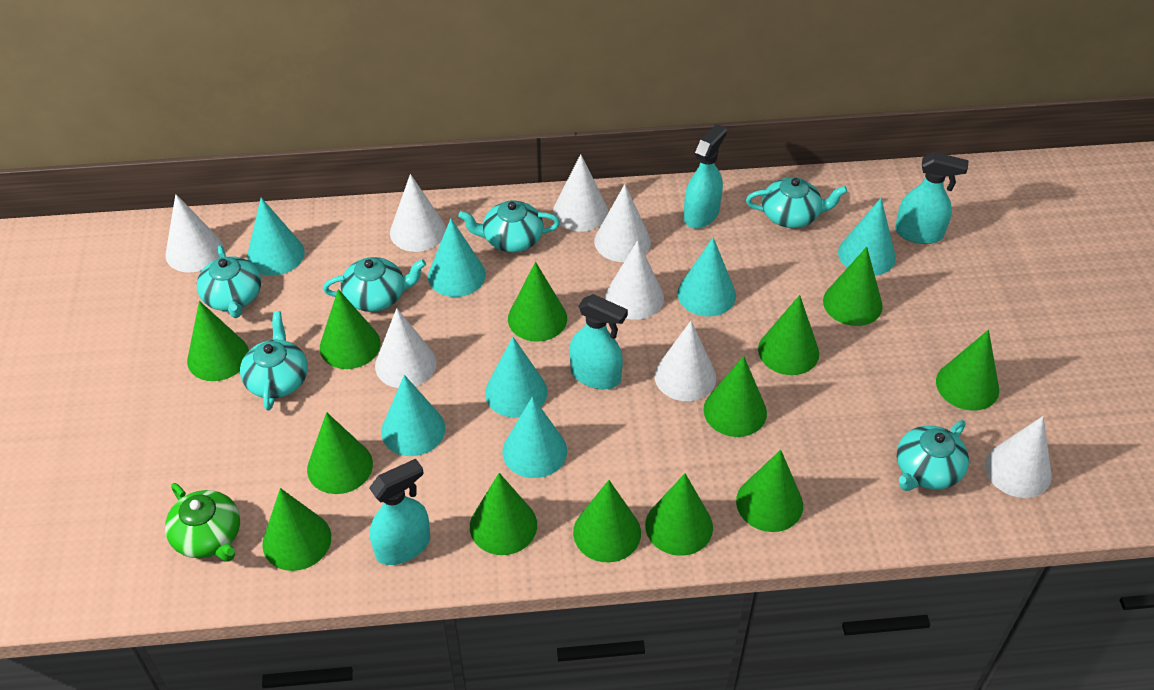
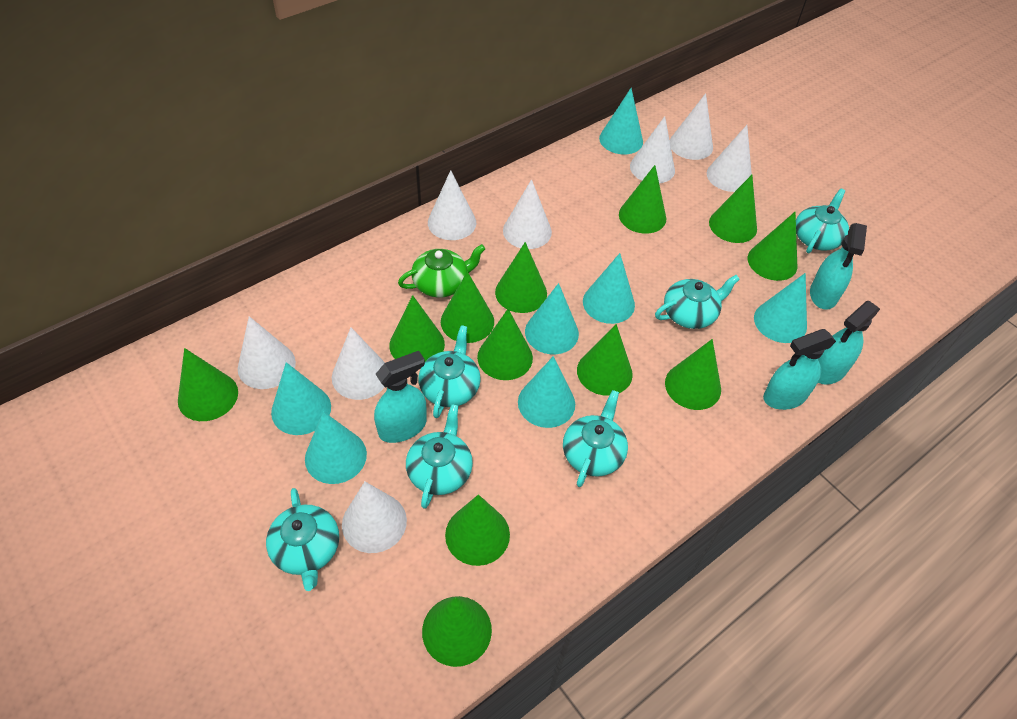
green cone: 13 -> 12

